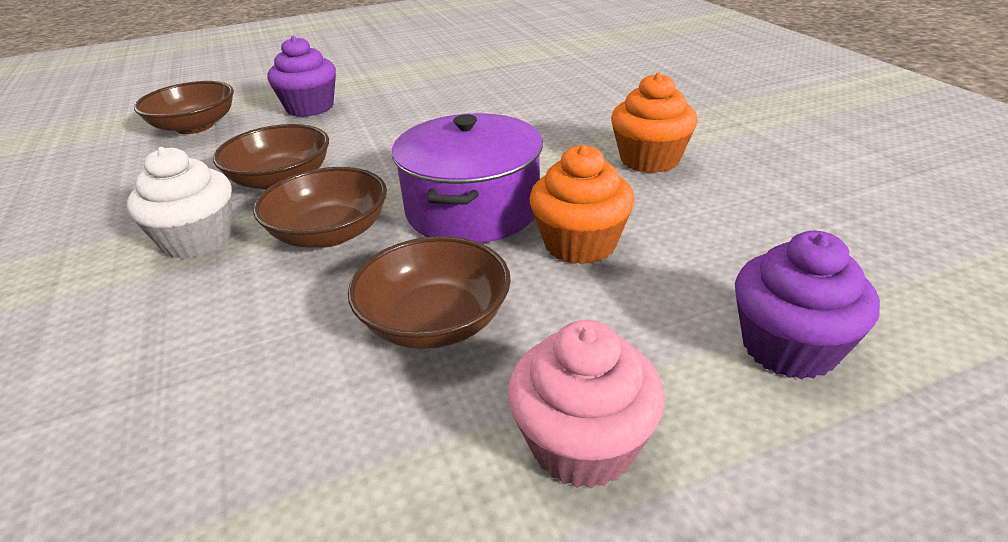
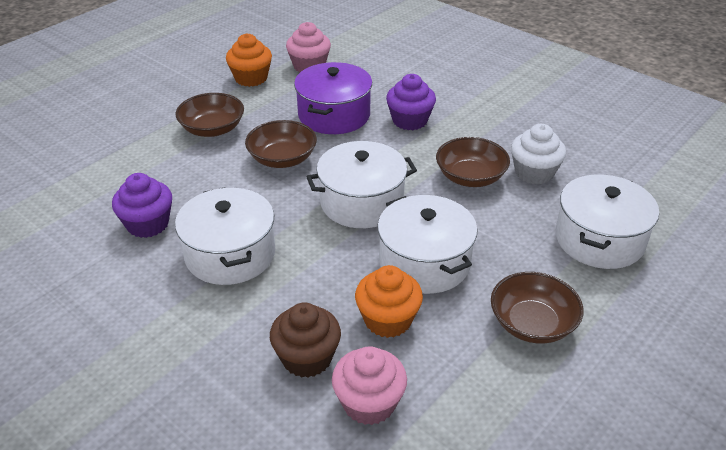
brown cupcake: 0 -> 1
pink cupcake: 1 -> 2
white pot: 0 -> 4

